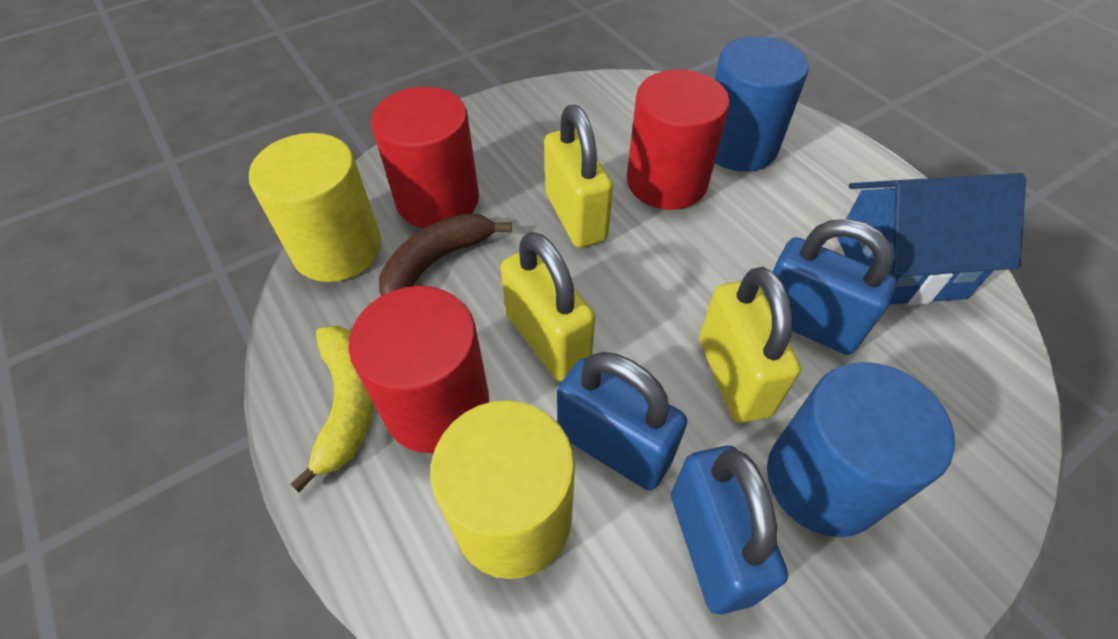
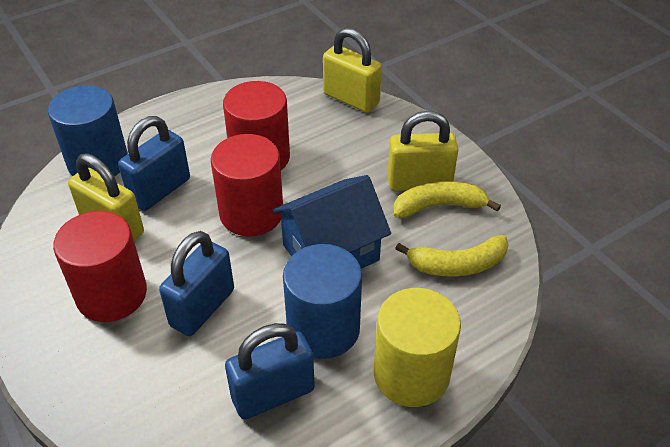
brown banana: 1 -> 0
yellow banana: 1 -> 2
yellow cylinder: 2 -> 1

